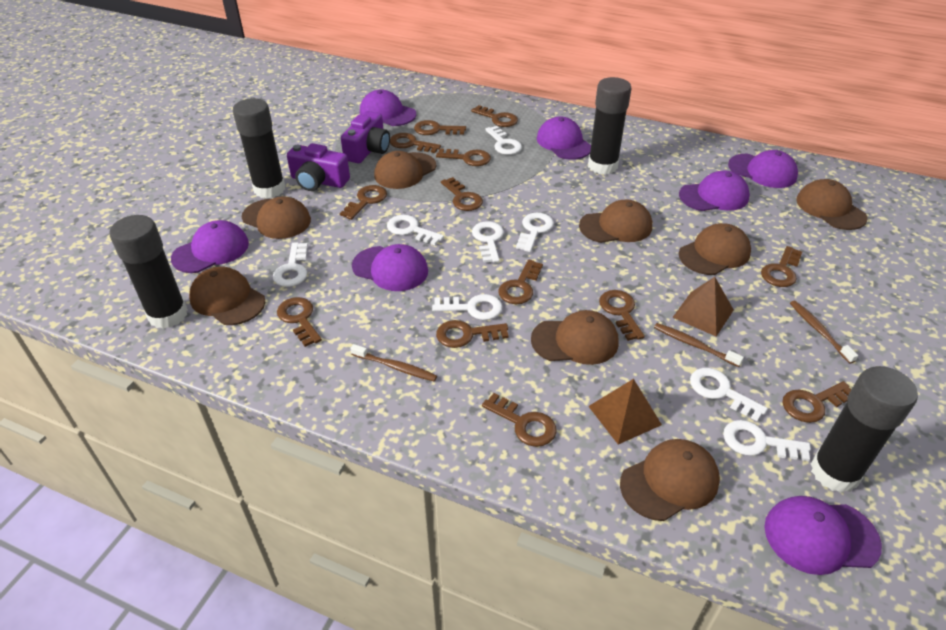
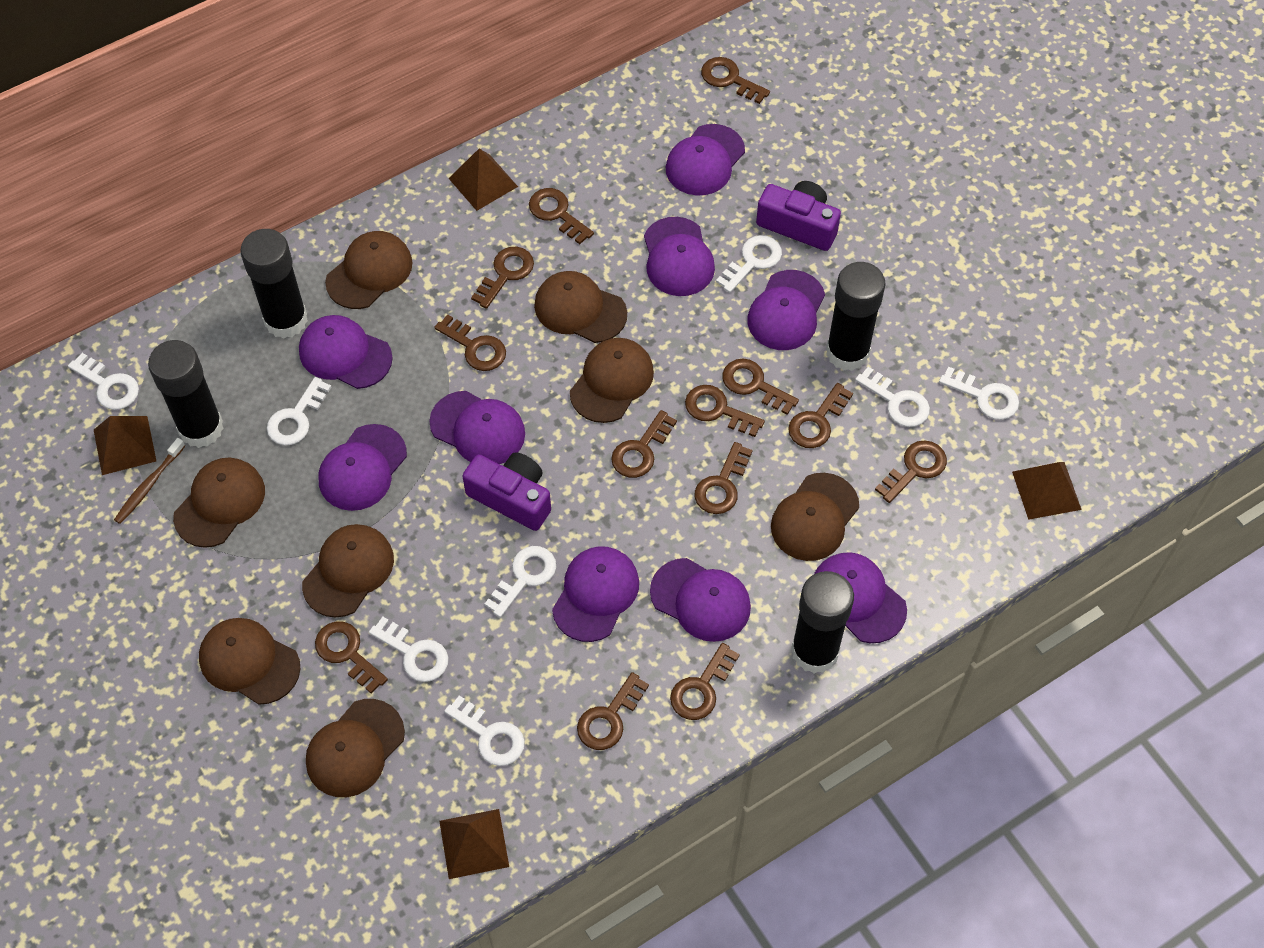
brown pyramid: 2 -> 4
brown toothbrush: 3 -> 1
purple cap: 7 -> 9

